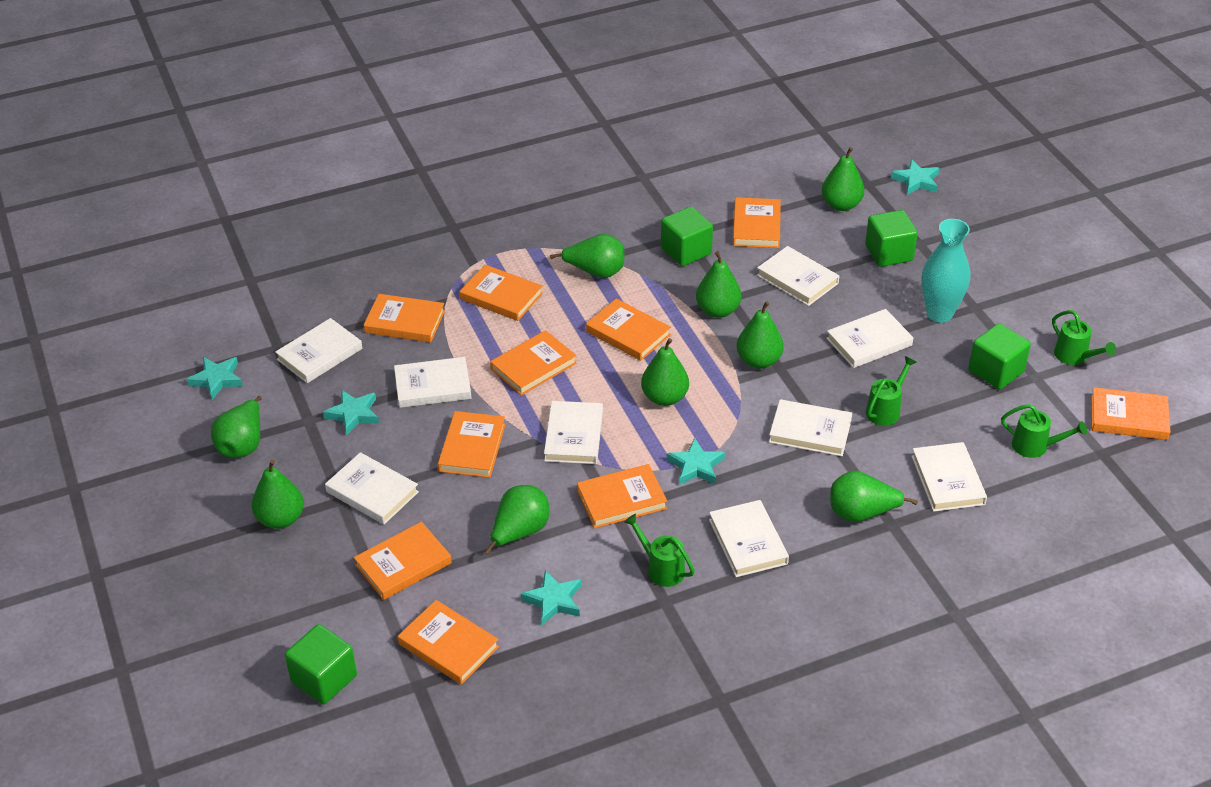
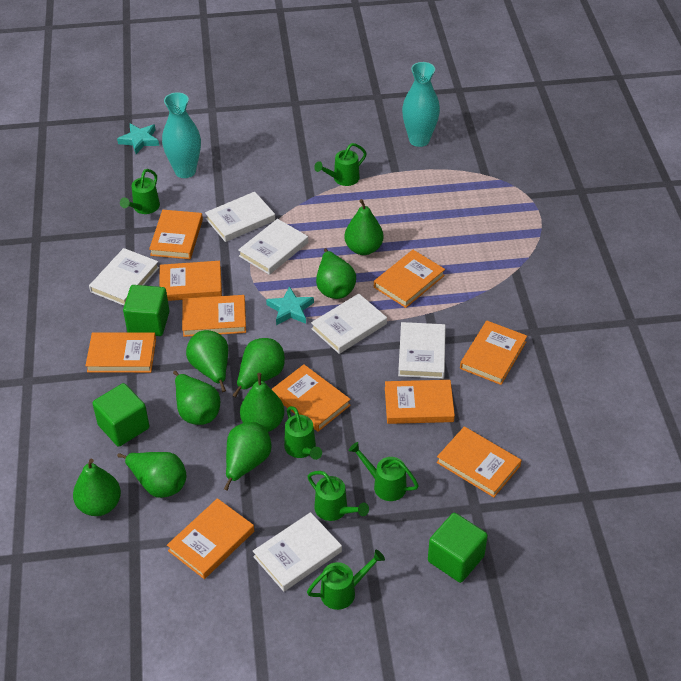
green cube: 4 -> 3
green watering can: 4 -> 6
turquoise star: 5 -> 2
turquoise vase: 1 -> 2
white book: 9 -> 6

